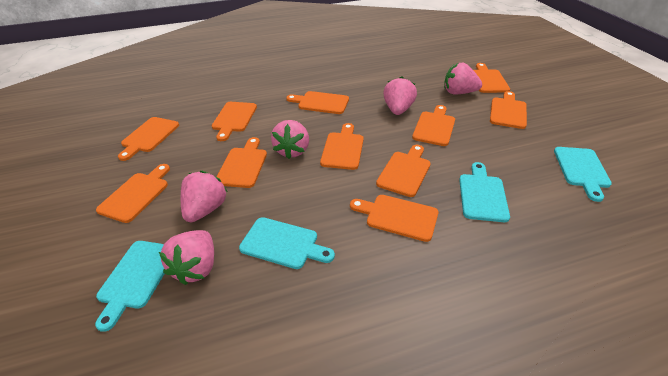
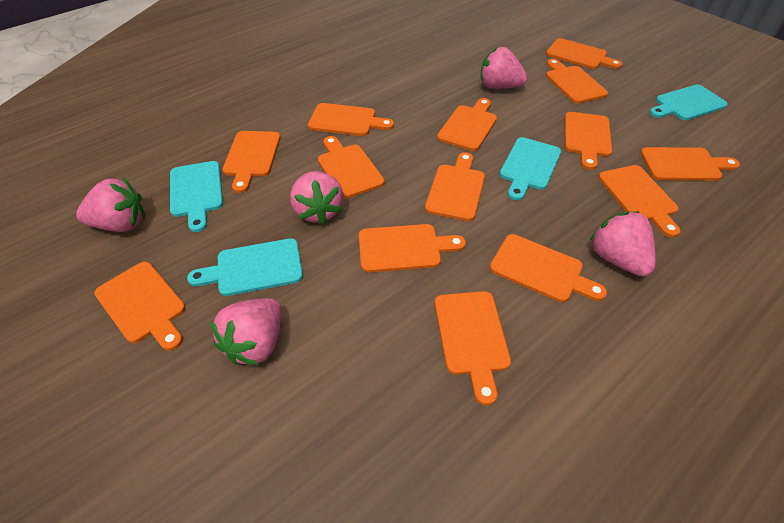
orange cutting board: 11 -> 14

